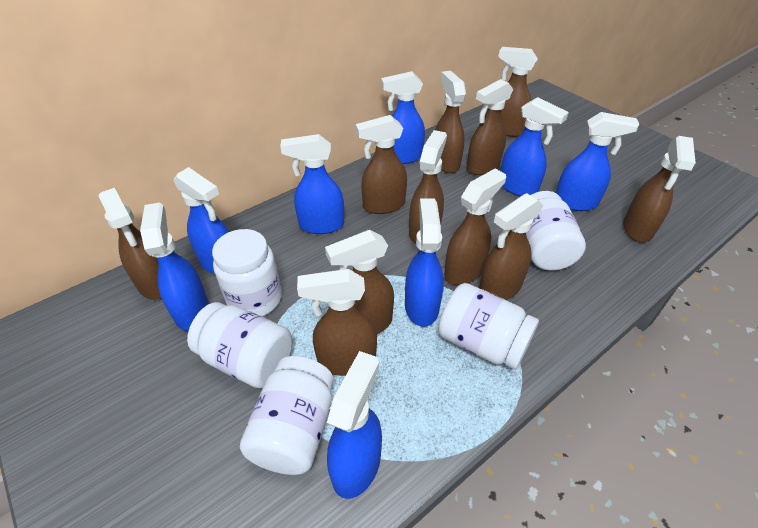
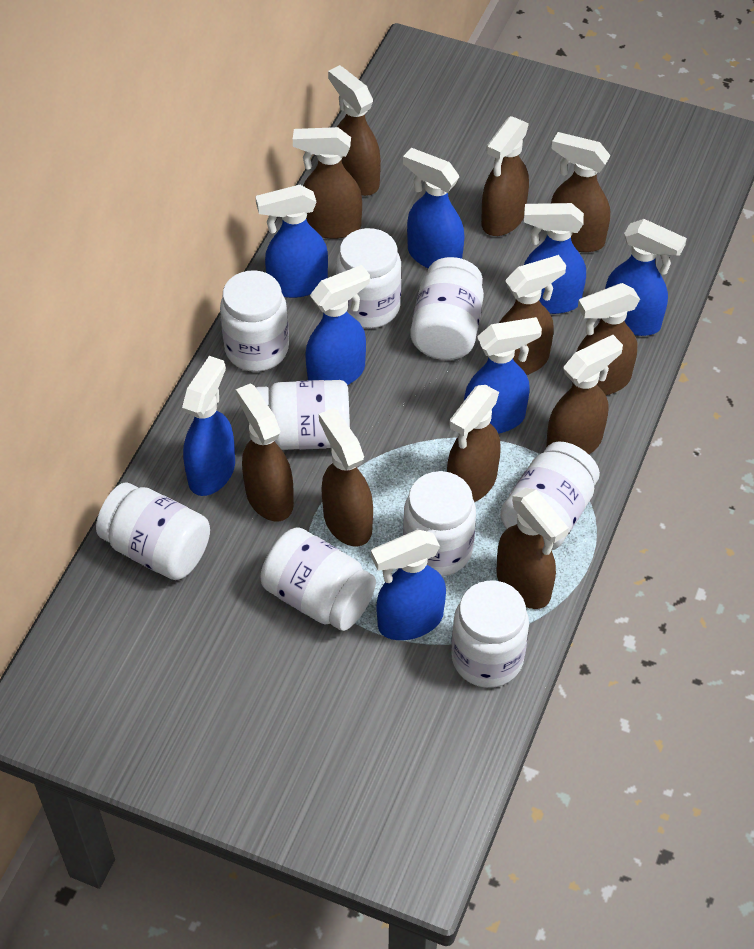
white jar: 5 -> 9

